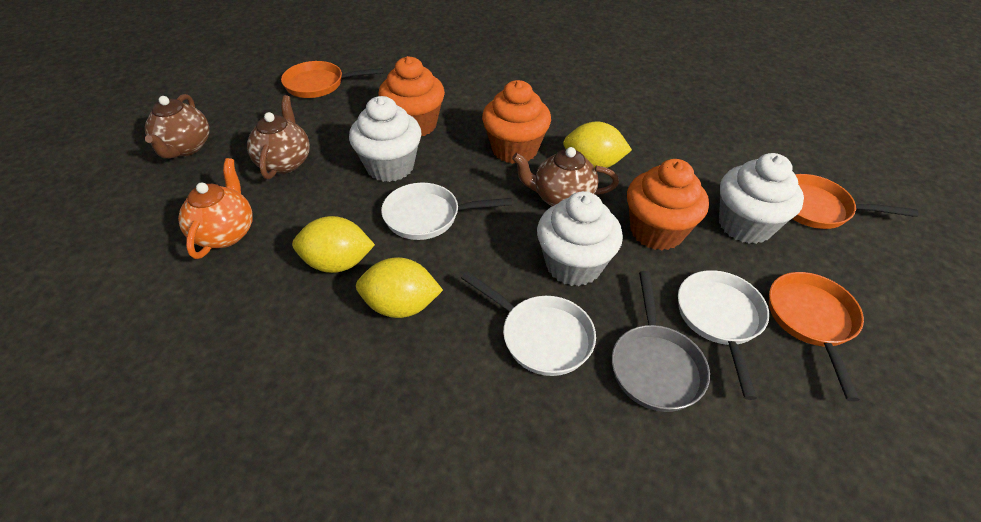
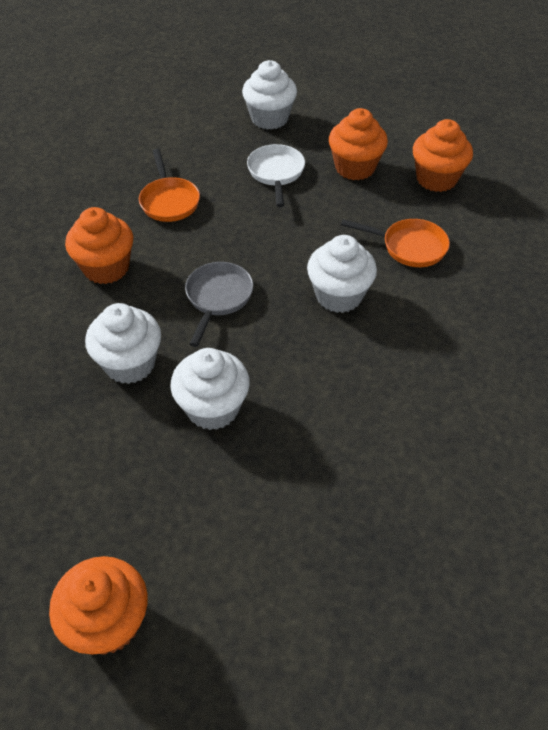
brown teapot: 3 -> 0
orange cupcake: 3 -> 4
orange pan: 3 -> 2
orange teapot: 1 -> 0
white cupcake: 3 -> 4
white pan: 3 -> 1
yellow lemon: 3 -> 0

